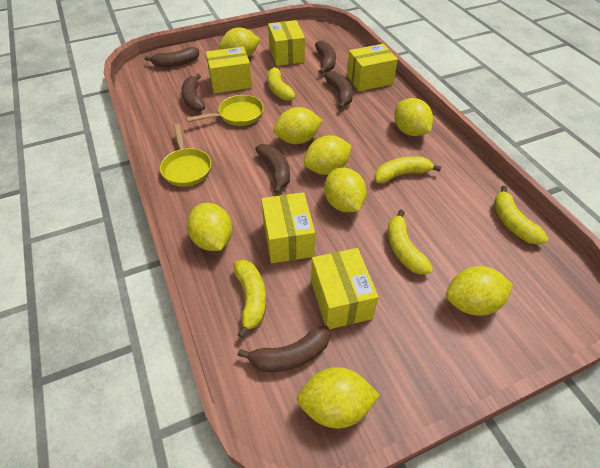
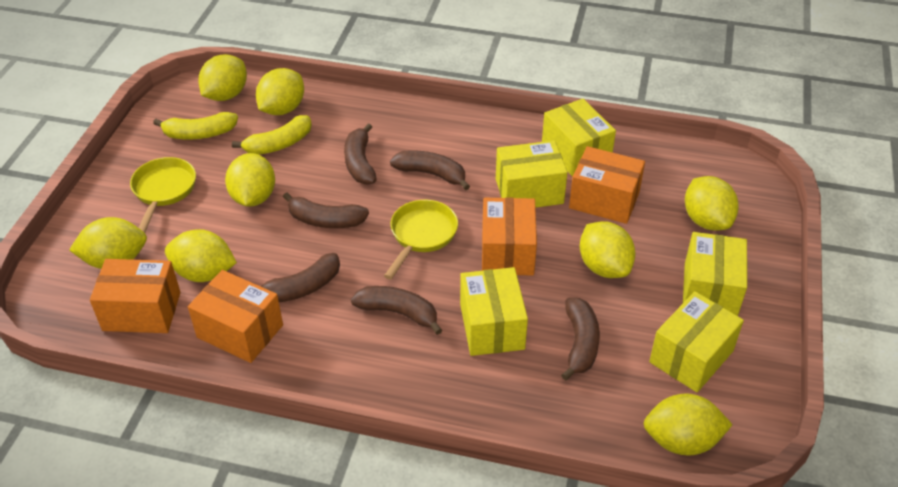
orange box: 0 -> 4
yellow banana: 5 -> 2

